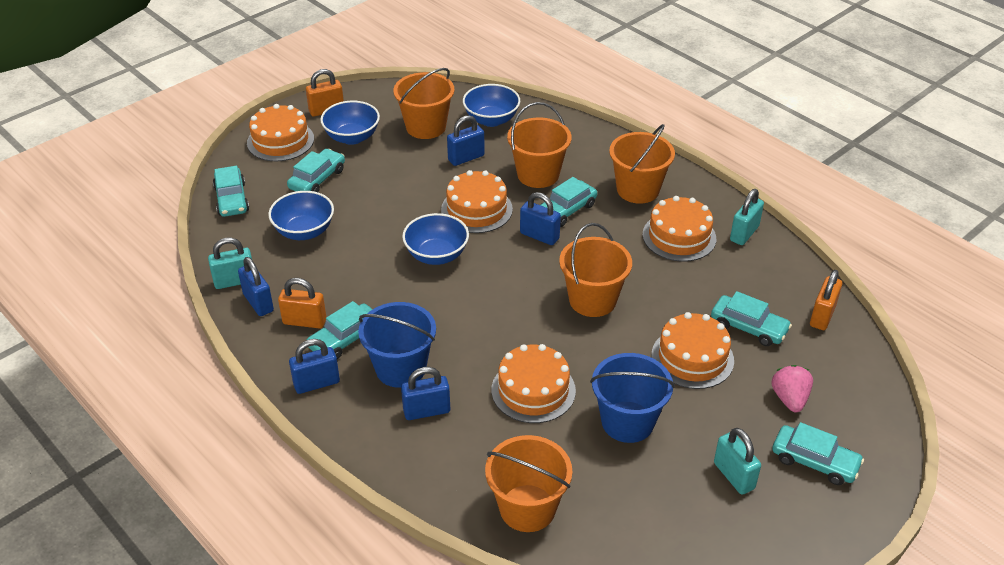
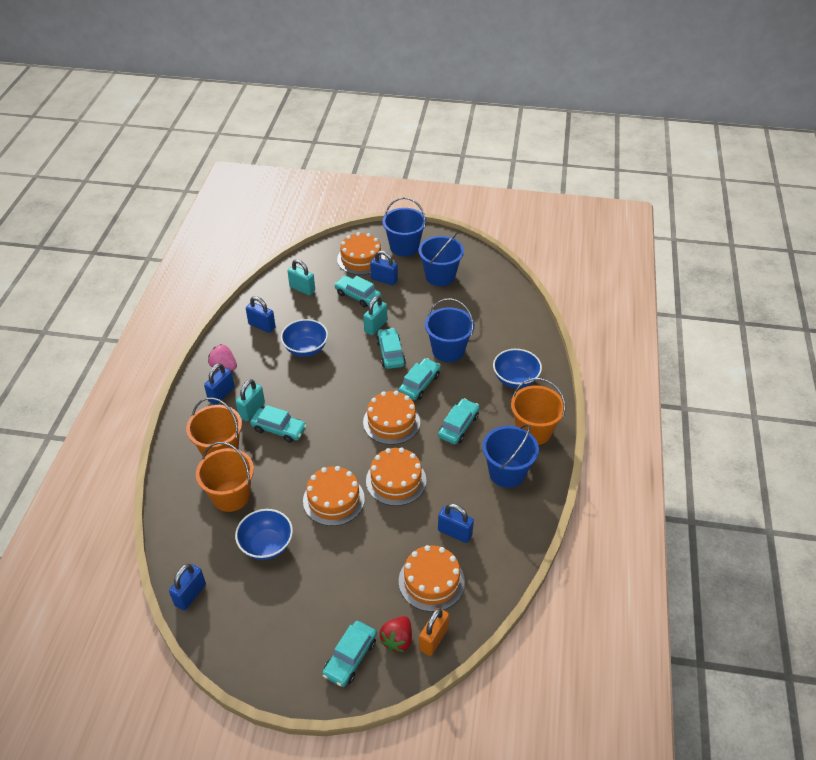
blue bowl: 4 -> 3
blue bucket: 2 -> 4
orange bucket: 5 -> 3
orange padlock: 3 -> 1
red strawberry: 0 -> 1

